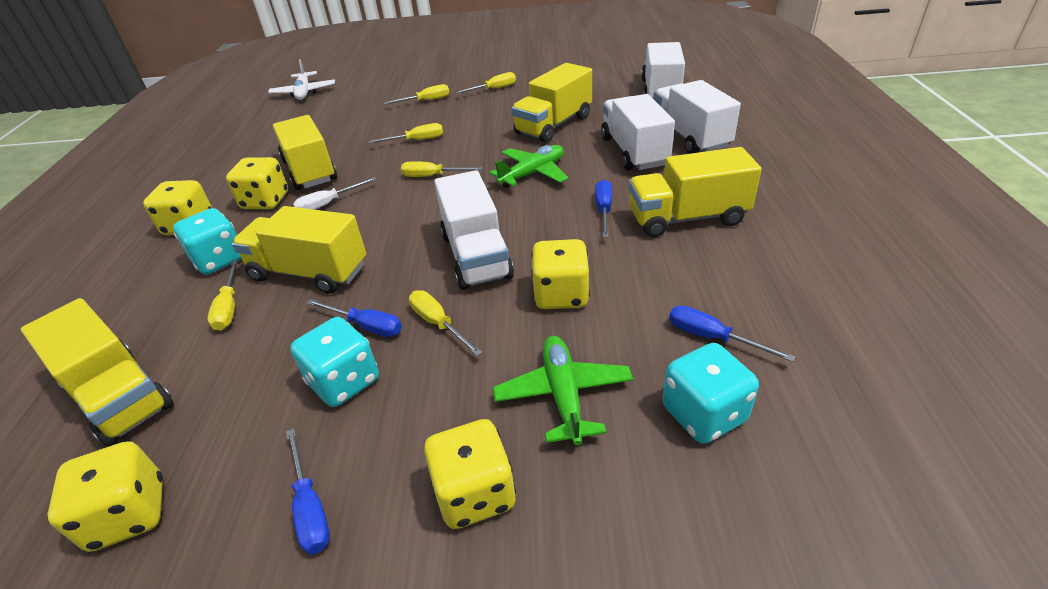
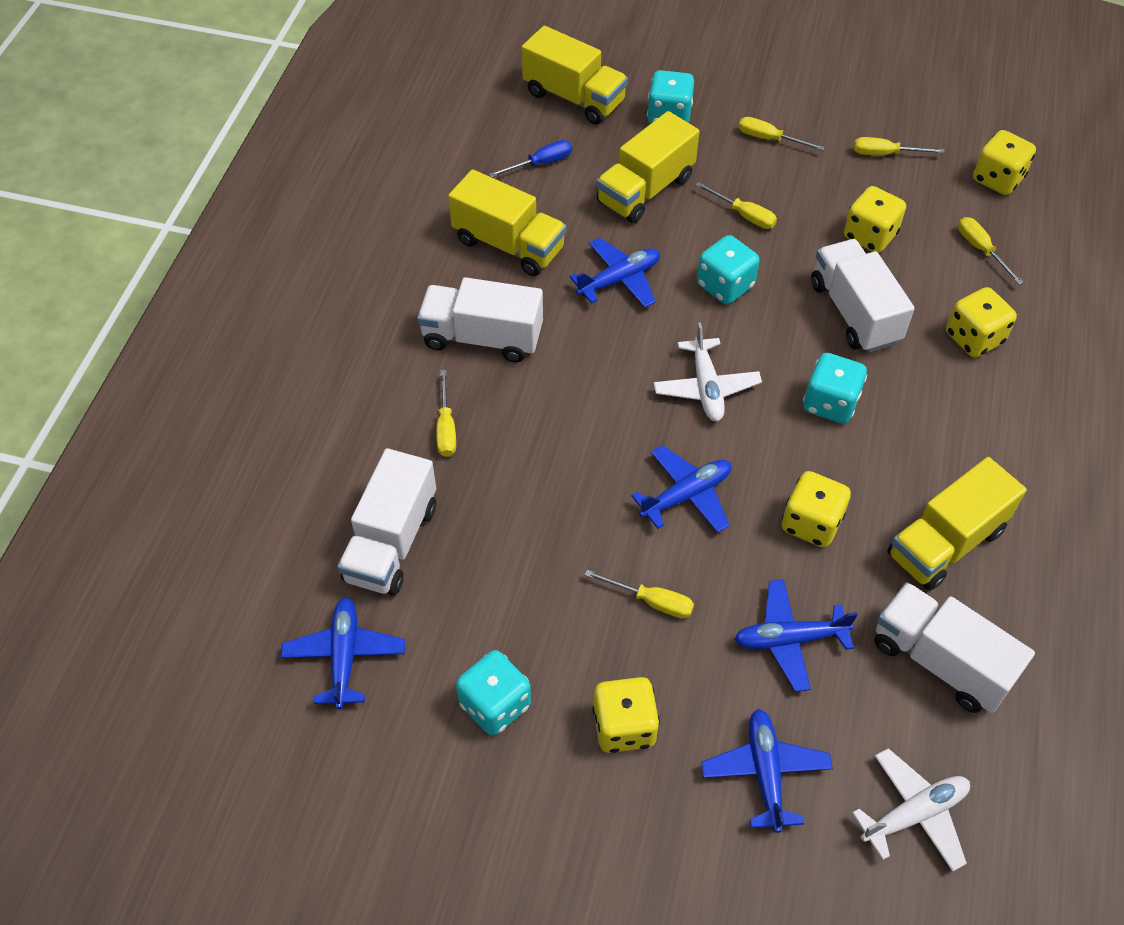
blue plane: 0 -> 5
blue screwdriver: 4 -> 1
green plane: 2 -> 0
turquoise dice: 3 -> 4
white plane: 1 -> 2
white screwdriver: 1 -> 0
yellow truck: 5 -> 4

